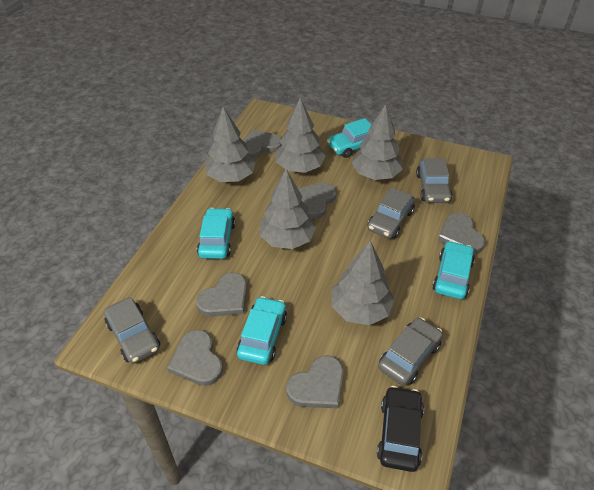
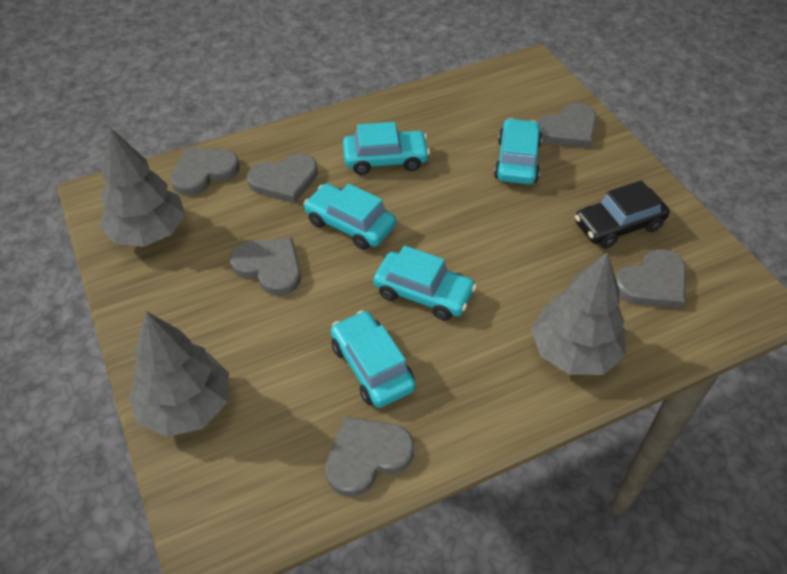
grey car: 4 -> 0
grey tree: 5 -> 3
turquoise car: 4 -> 5

